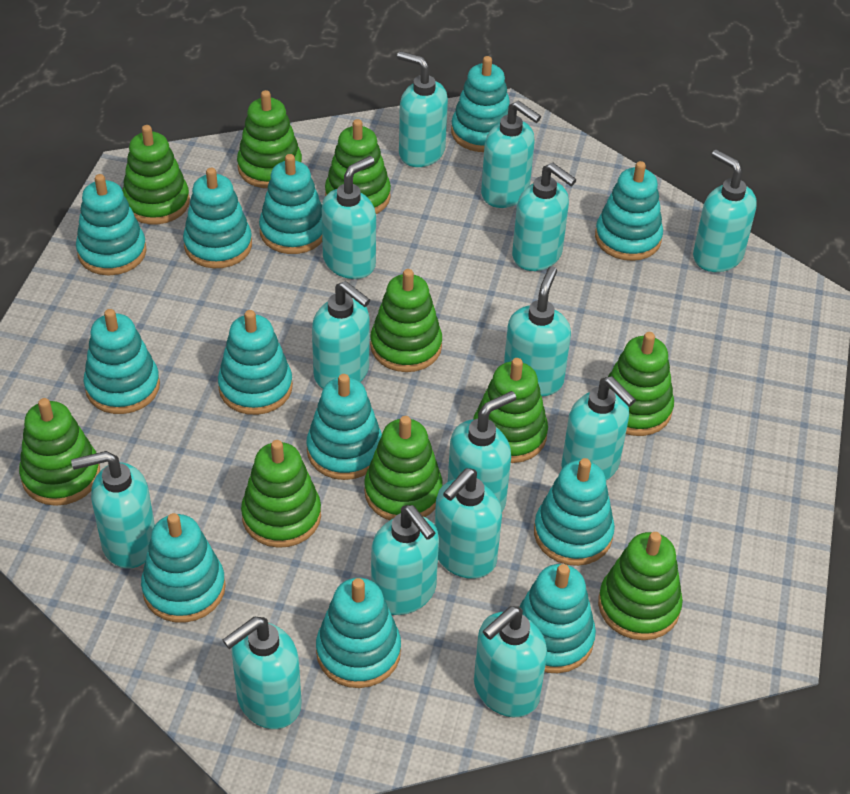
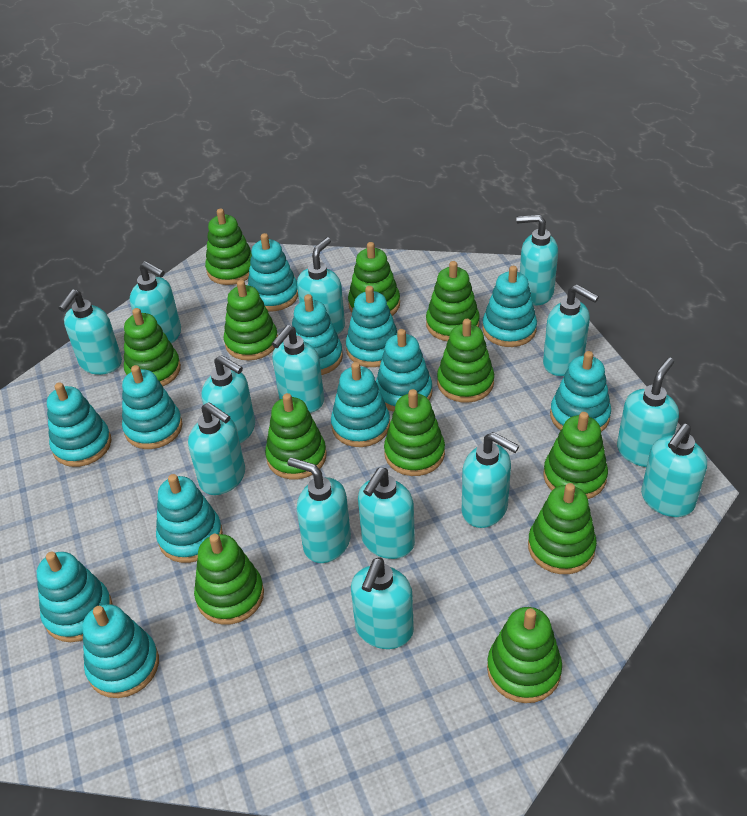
green stacking toy: 10 -> 12

